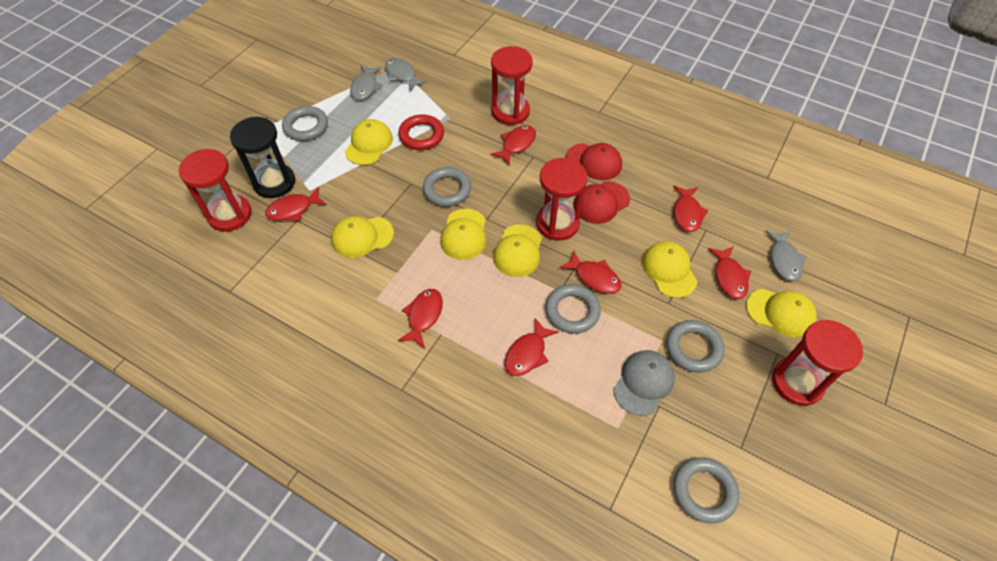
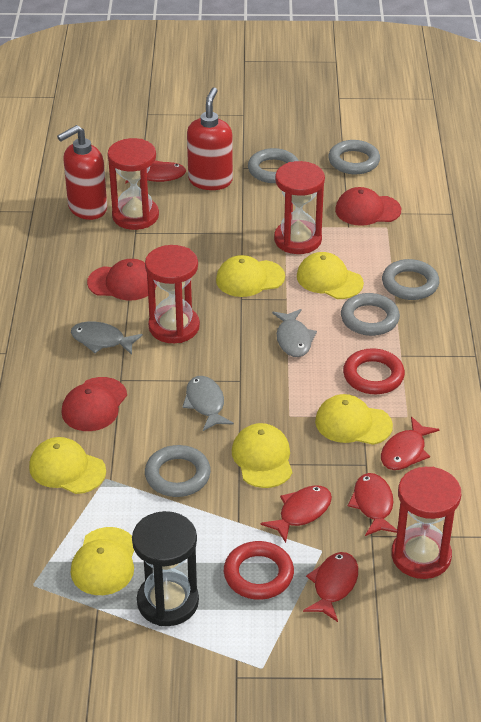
grey cap: 1 -> 0
red cap: 2 -> 3
red fish: 7 -> 5
red ring: 1 -> 2
red soap dispenser: 0 -> 2

